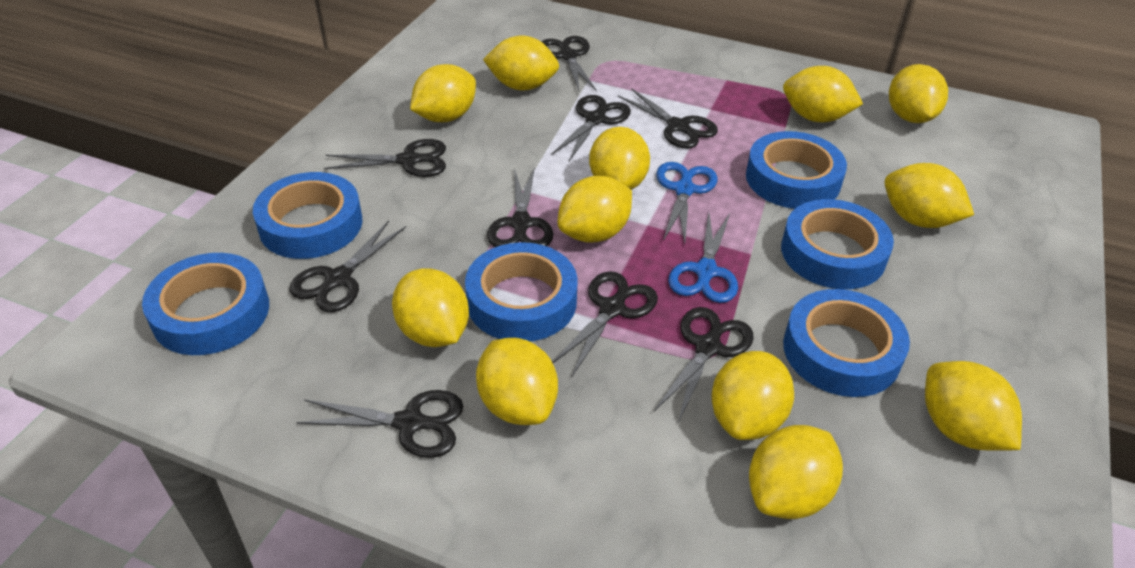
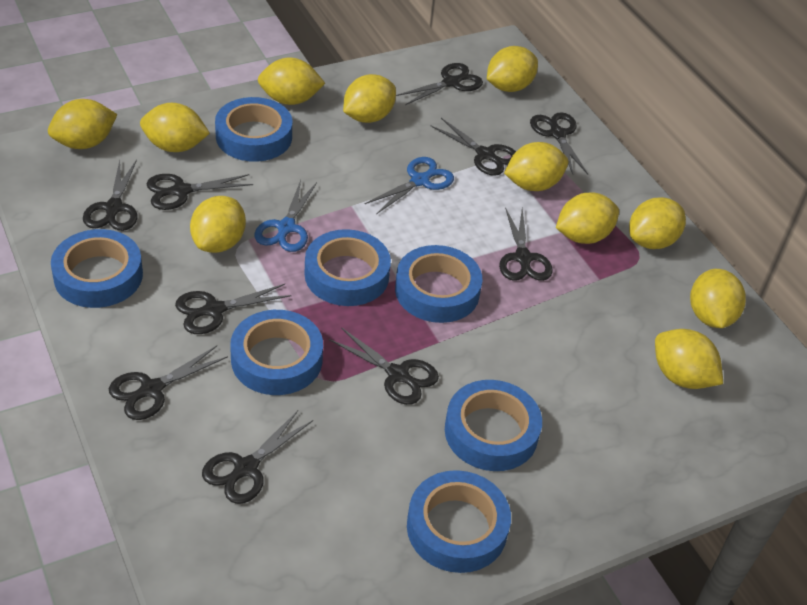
black scissors: 9 -> 10
blue tape: 6 -> 7
yellow lemon: 12 -> 11

